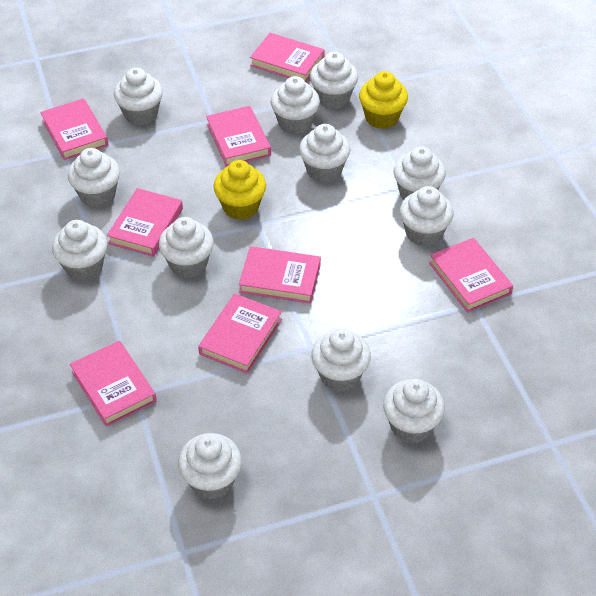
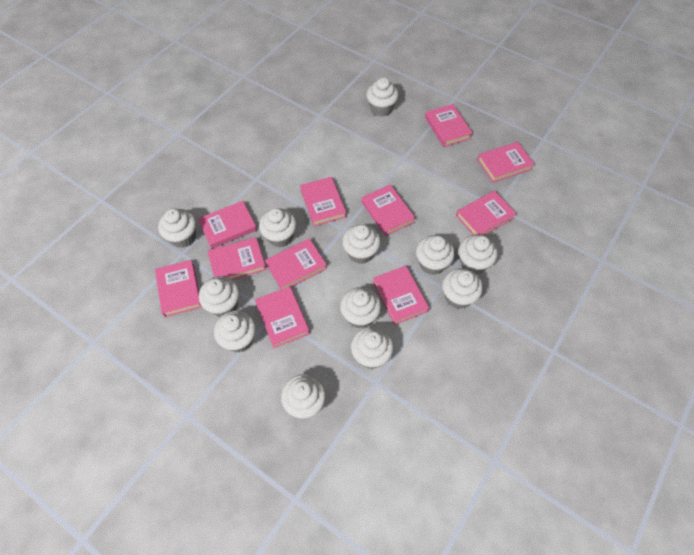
pink book: 8 -> 11
yellow cupcake: 2 -> 0

